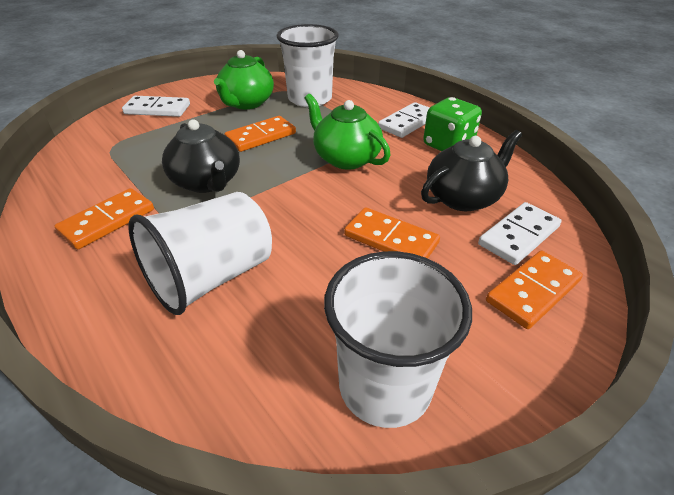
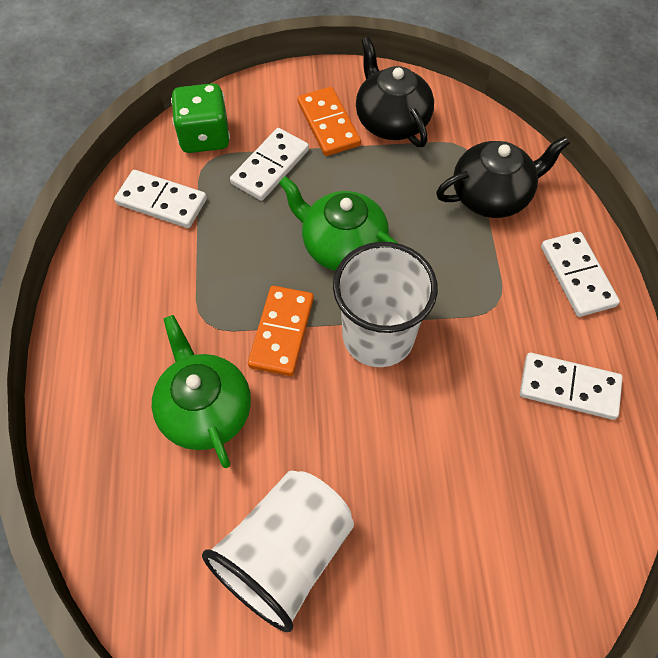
orange domino: 4 -> 2
white cup: 3 -> 2
white domino: 3 -> 4

